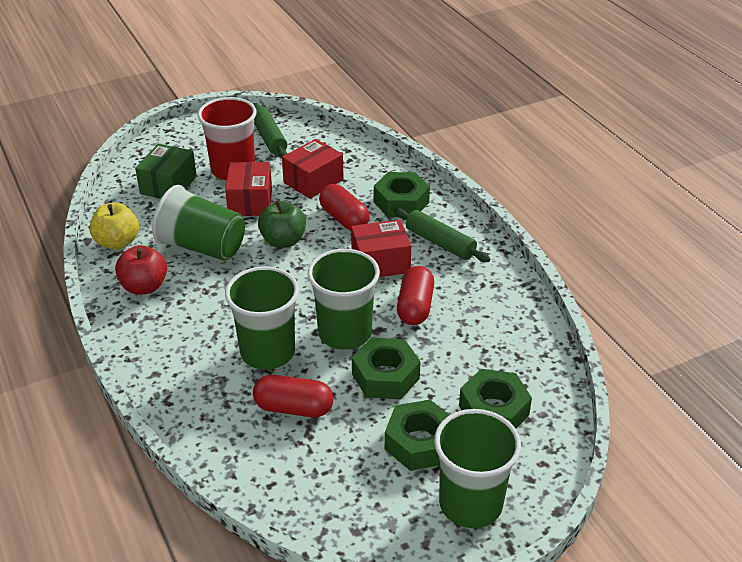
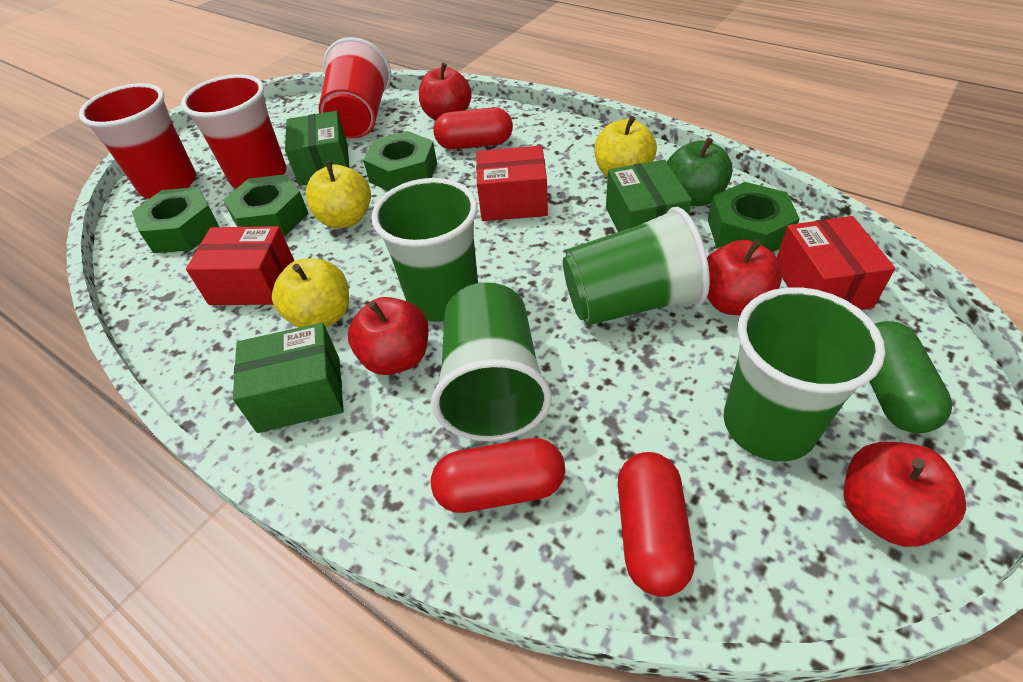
green box: 1 -> 3
green capsule: 0 -> 1
green rolling pin: 2 -> 0
red apple: 1 -> 4
red cup: 1 -> 3
yellow apple: 1 -> 3

